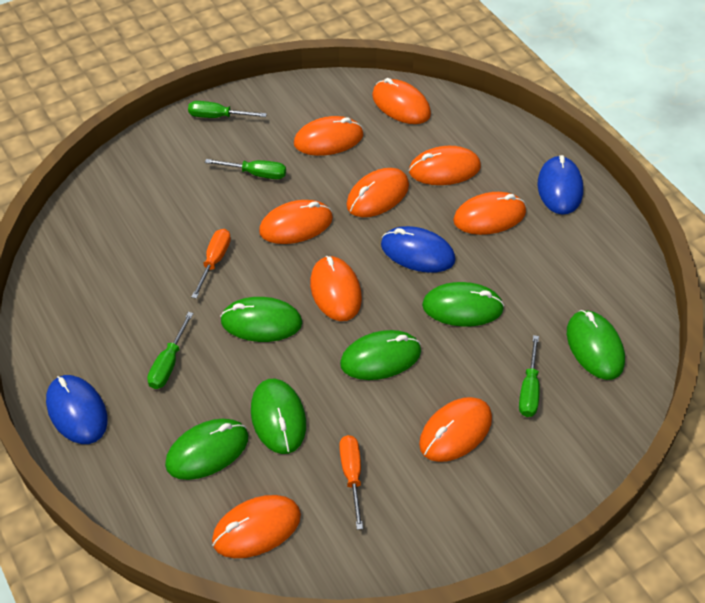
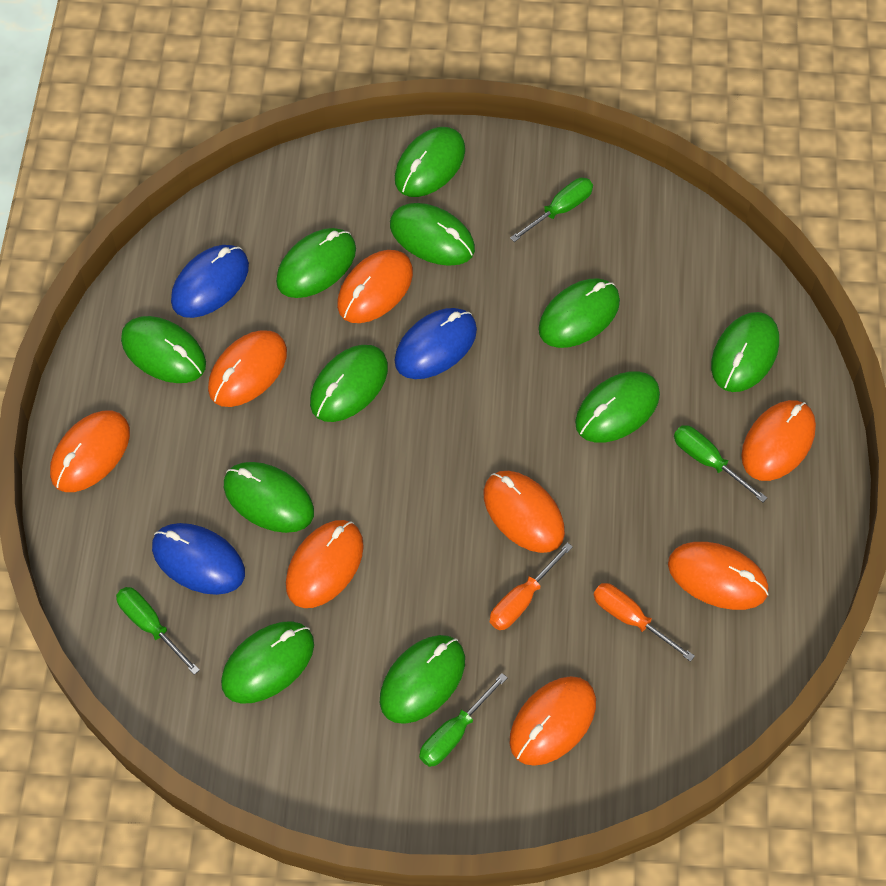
green mouse: 6 -> 11
orange mouse: 9 -> 8

